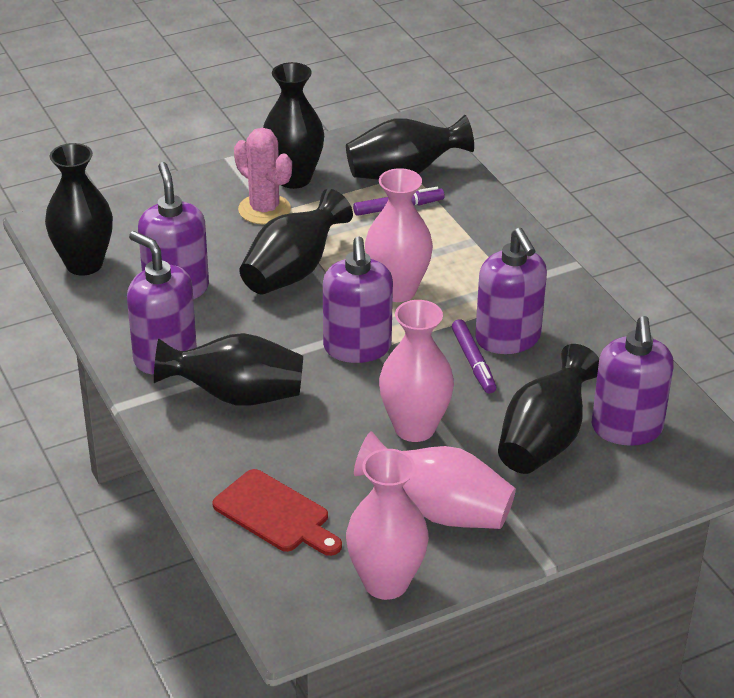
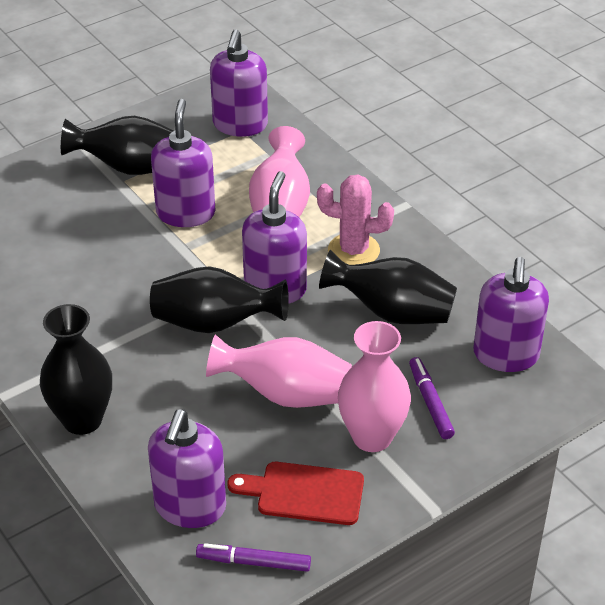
black vase: 6 -> 4
pink vase: 4 -> 3

